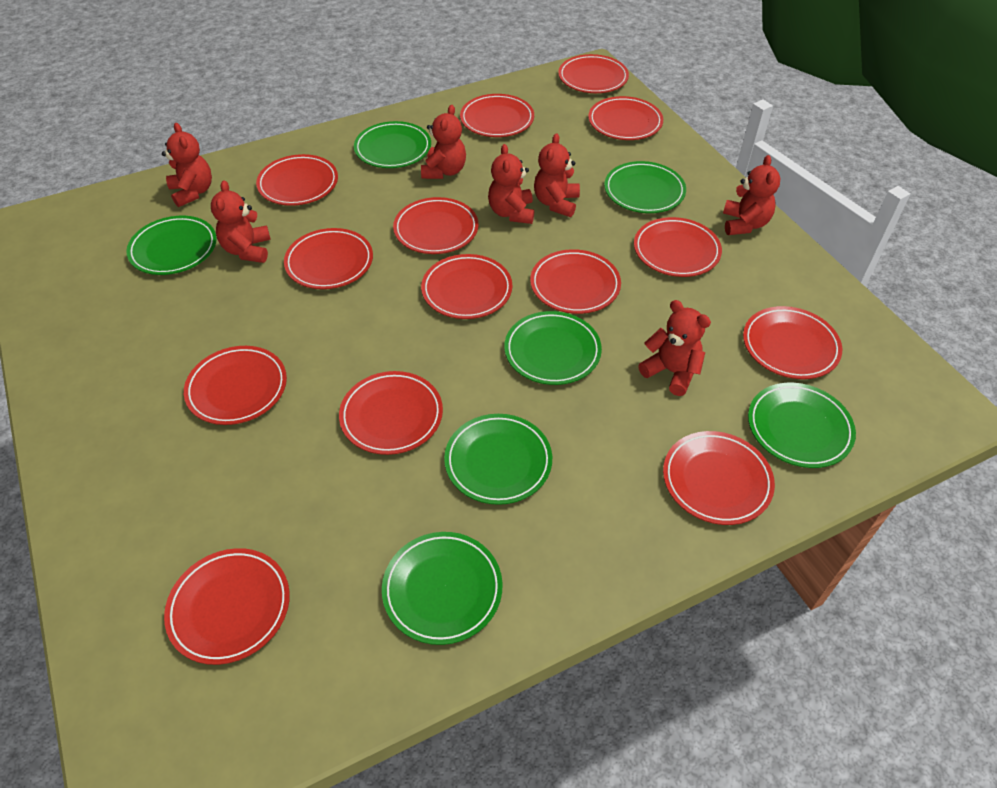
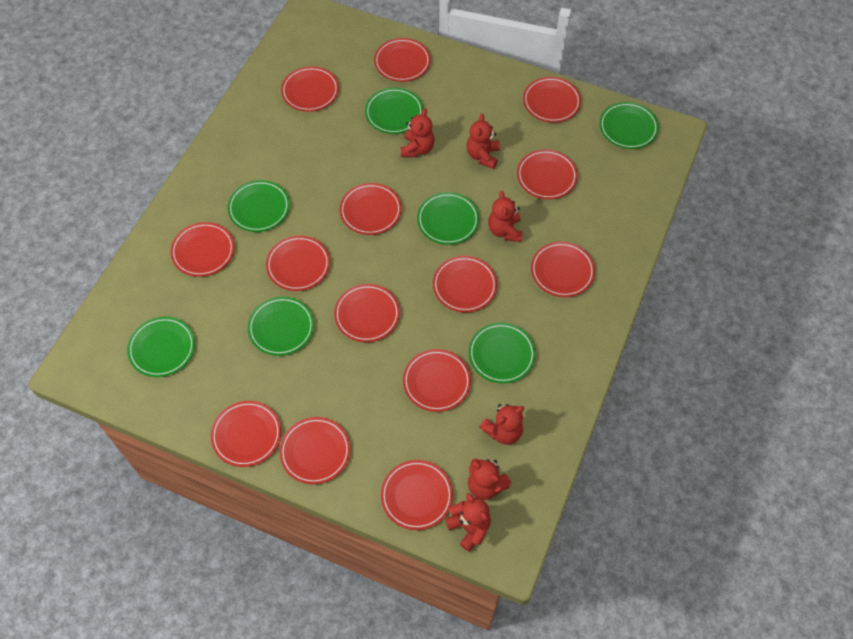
red teddy bear: 7 -> 6

